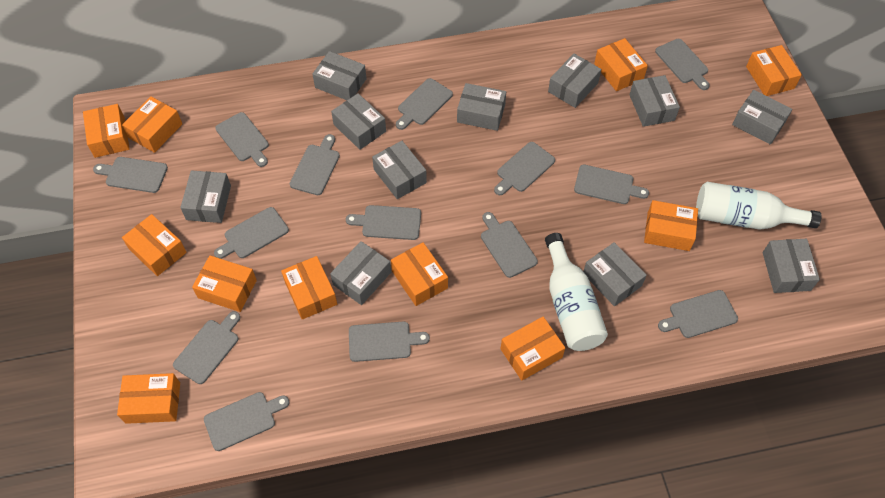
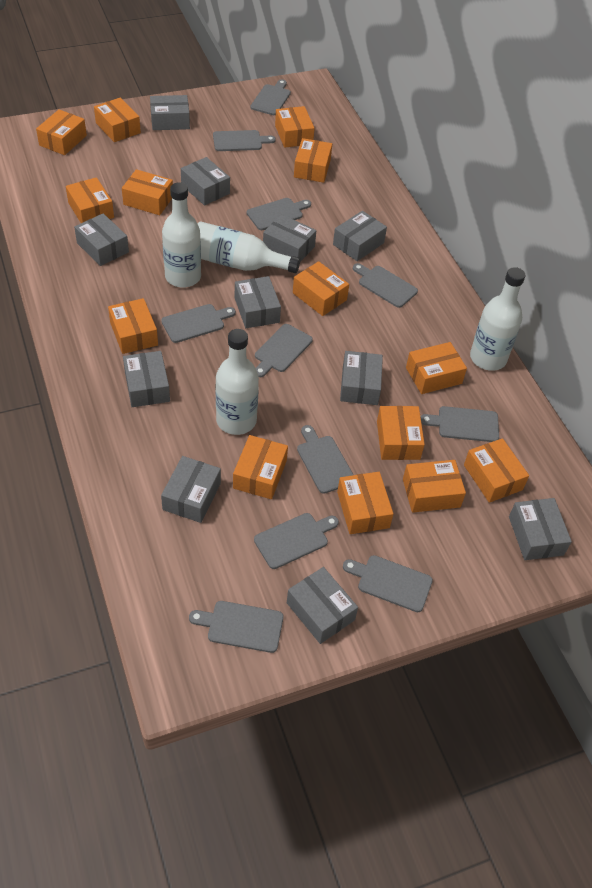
grey cutting board: 14 -> 11
orange box: 11 -> 14
white bottle: 2 -> 4

